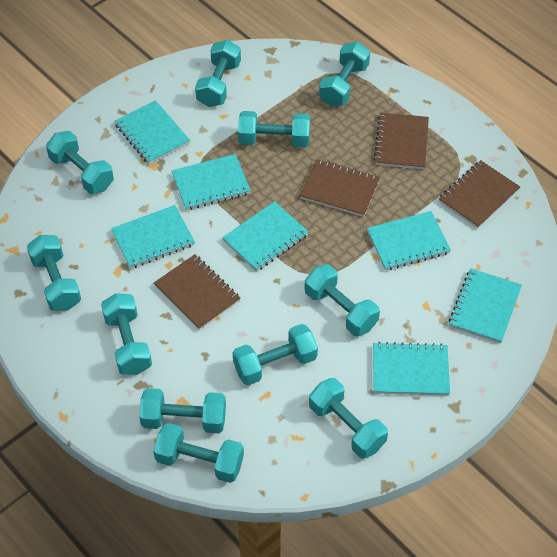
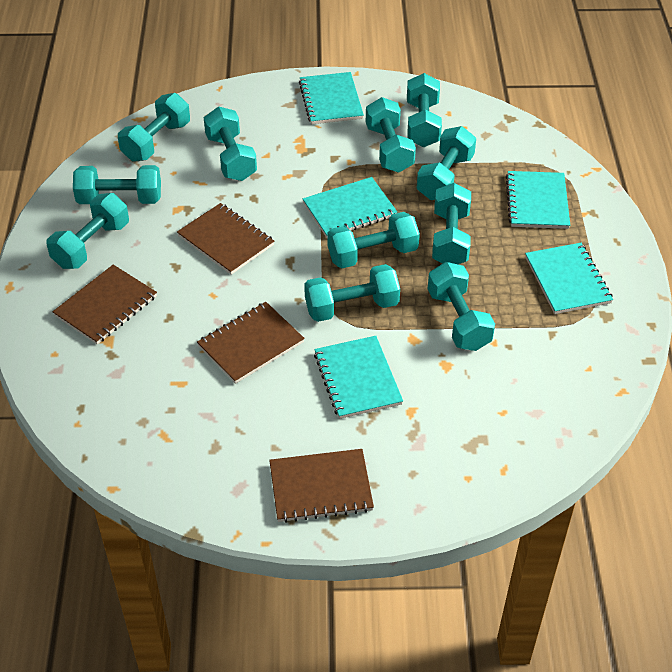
turquoise notebook: 7 -> 5

